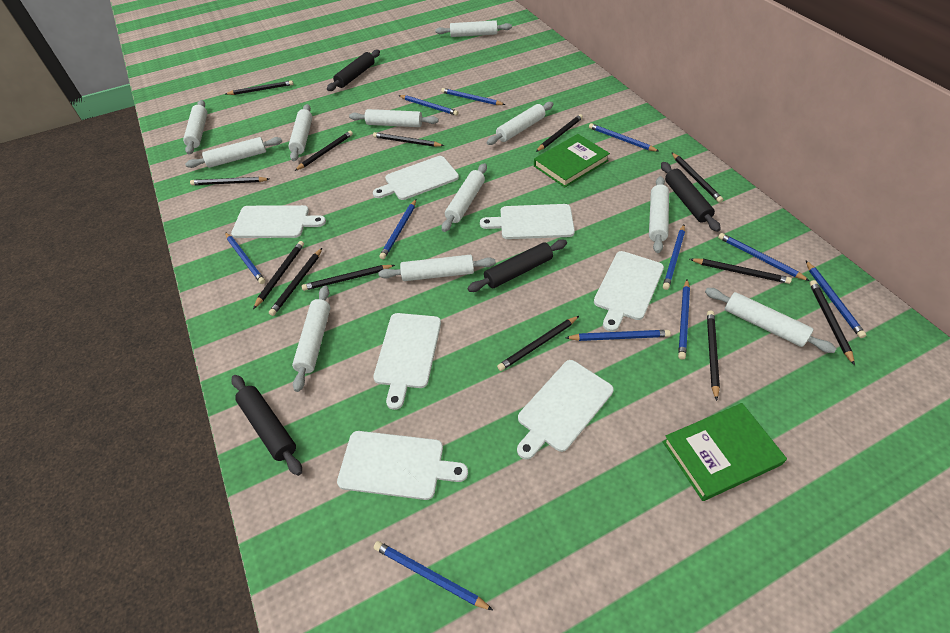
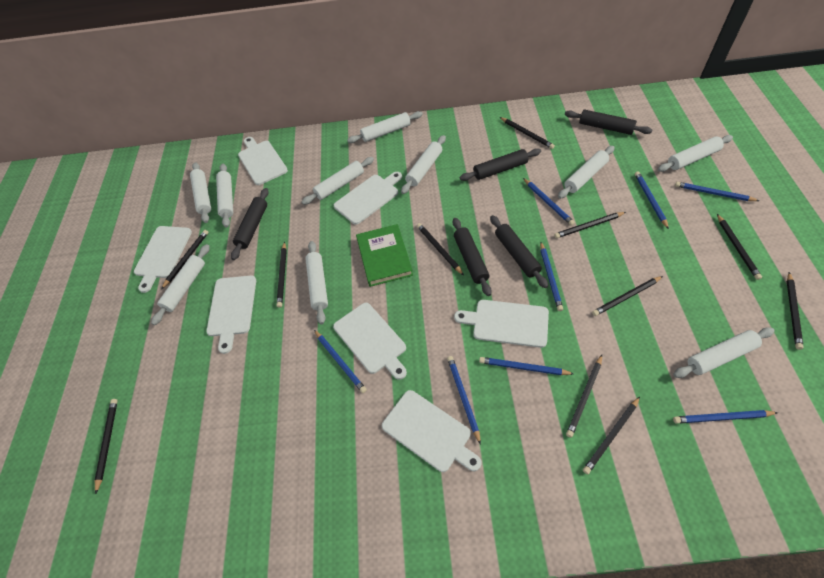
black pencil: 13 -> 11
black rolling pin: 4 -> 5
blue pencil: 11 -> 8
green book: 2 -> 1
white rolling pin: 11 -> 10

